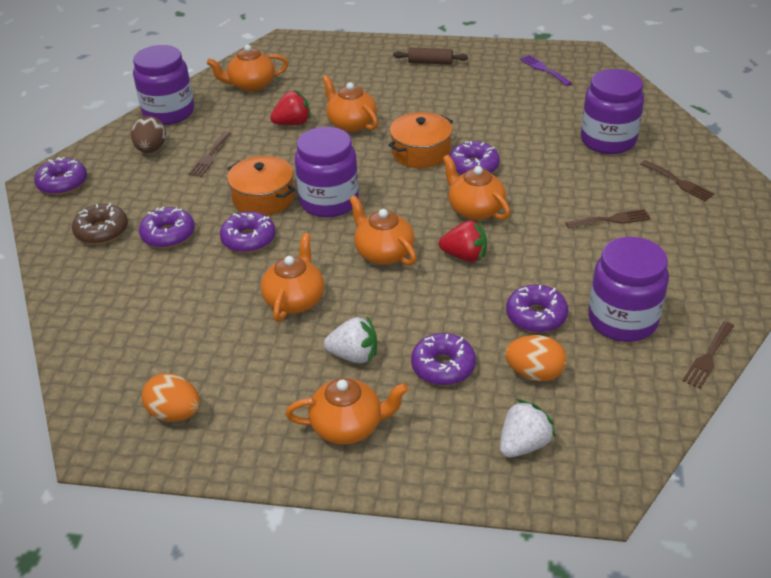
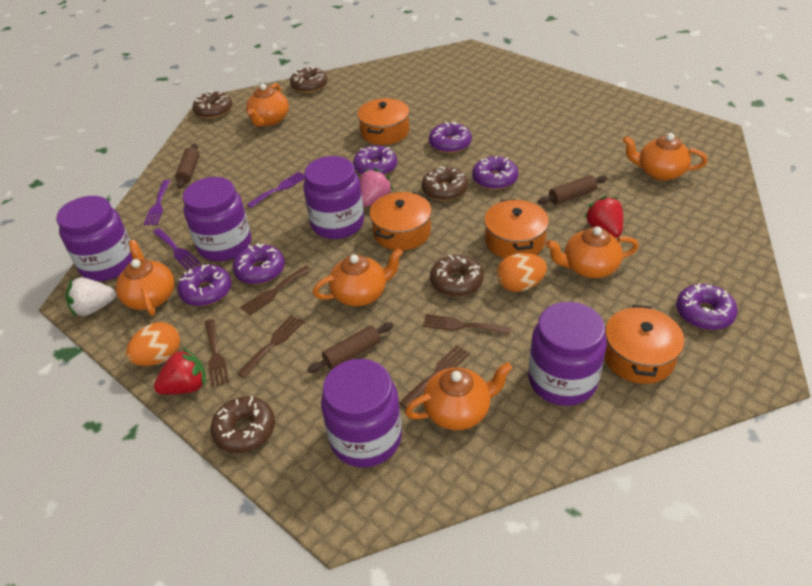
brown donut: 1 -> 5
brown egg: 1 -> 0
brown fork: 4 -> 5
brown rolling pin: 1 -> 3
orange pot: 2 -> 4
pink strawberry: 0 -> 1
purple fork: 1 -> 3
purple jar: 4 -> 5
white strawberry: 2 -> 1

